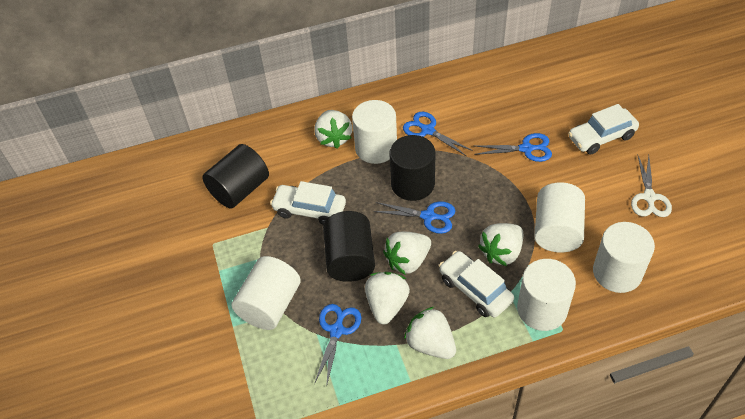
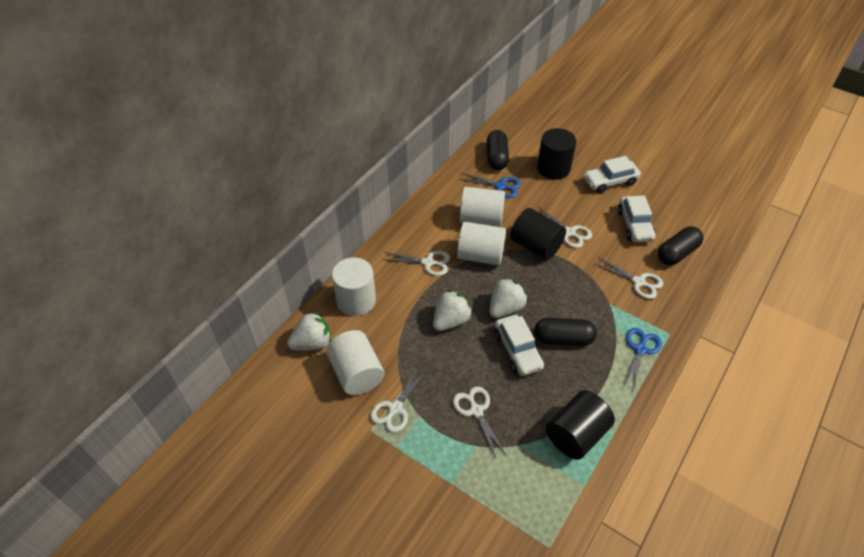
black capsule: 0 -> 3
blue scissors: 4 -> 2
white cylinder: 5 -> 4
white scissors: 1 -> 5
white strawberry: 5 -> 3

